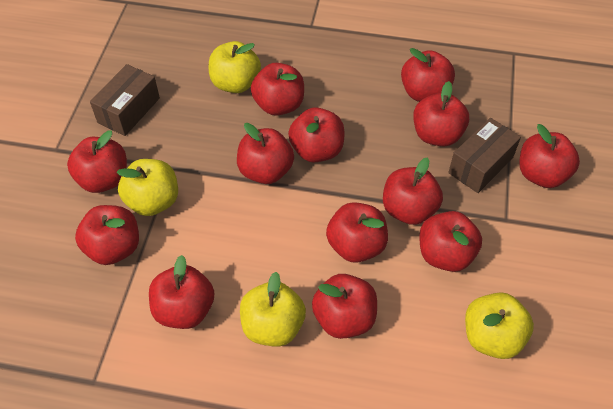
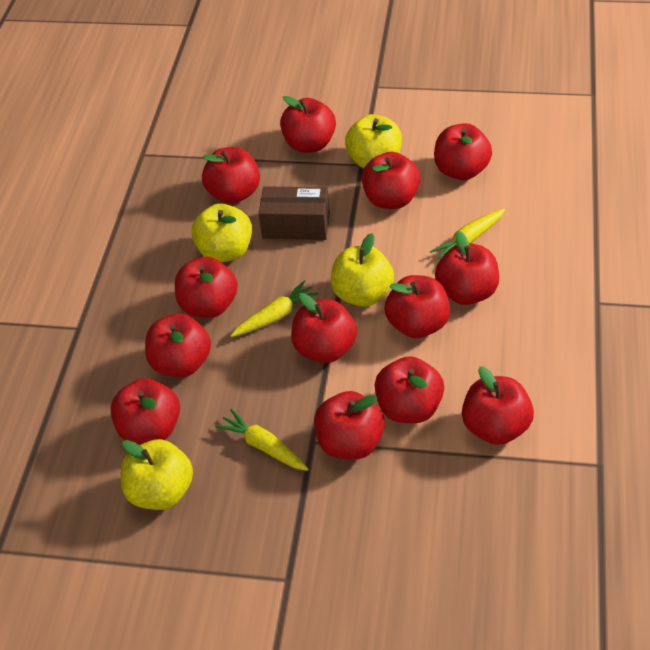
brown box: 2 -> 1
yellow carrot: 0 -> 3

